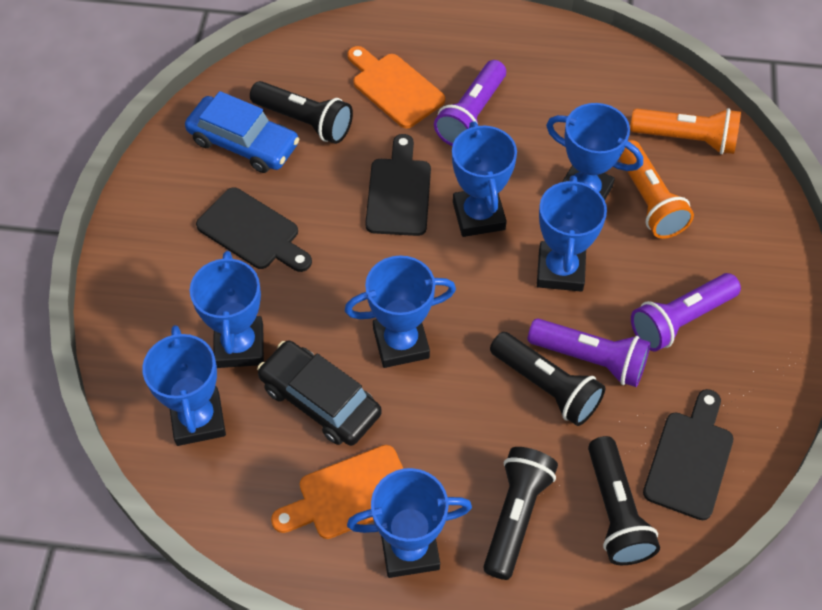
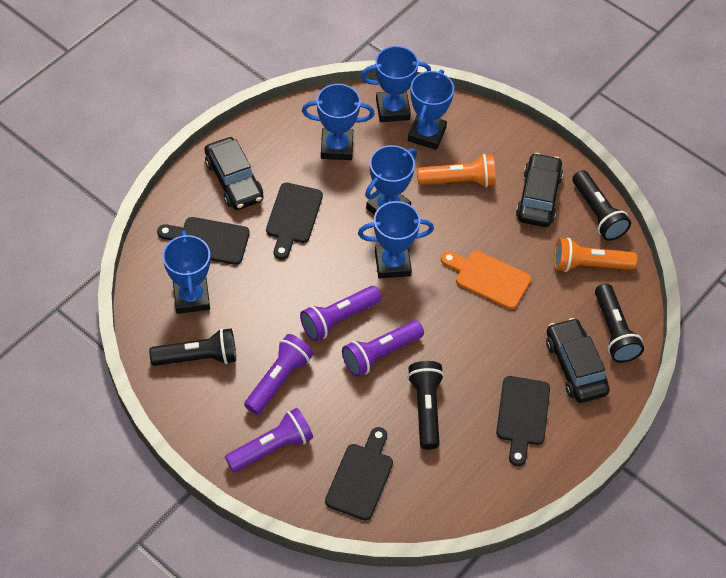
black car: 1 -> 3
black cutting board: 3 -> 4
blue car: 1 -> 0
blue trophy: 7 -> 6
orange cutting board: 2 -> 1
purple flashlight: 3 -> 4

